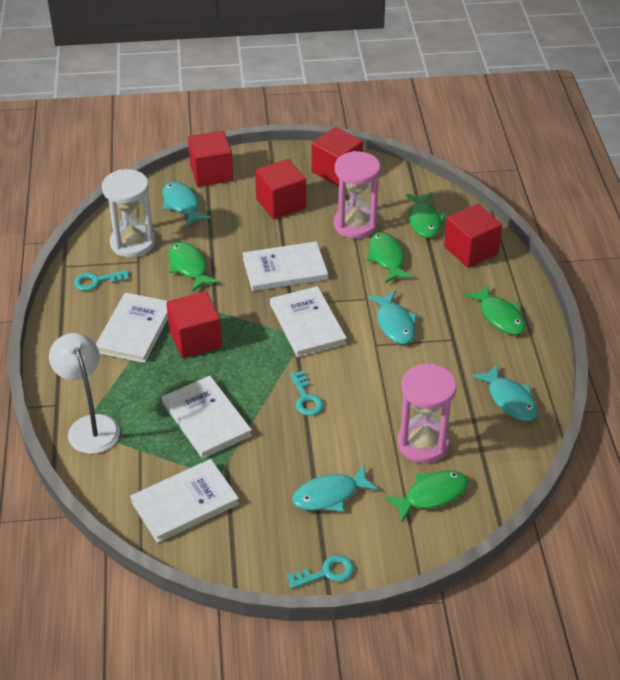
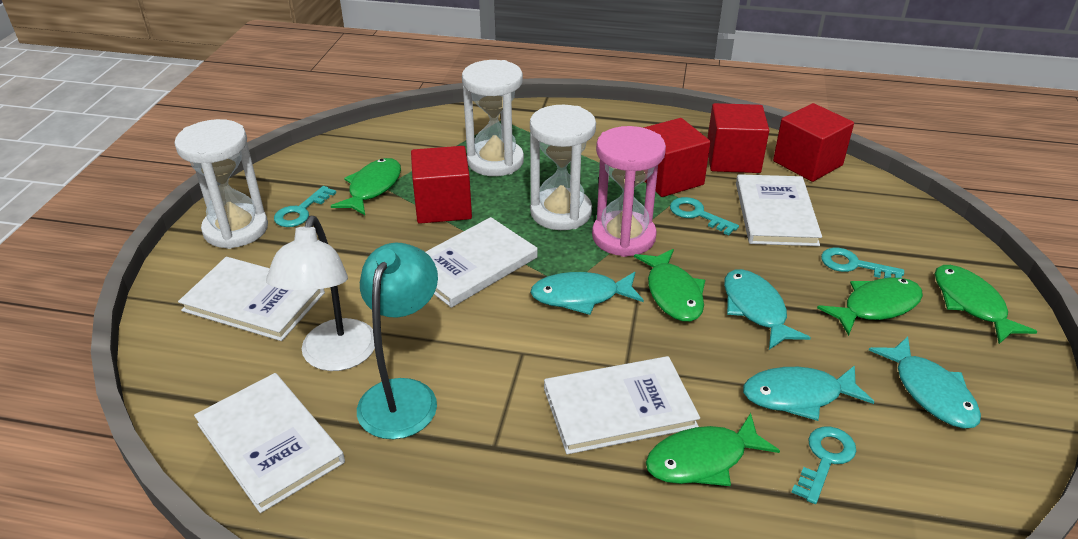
pink hourglass: 2 -> 1
red cube: 5 -> 4
turquoise key: 3 -> 4
turquoise lamp: 0 -> 1
white hourglass: 1 -> 3

